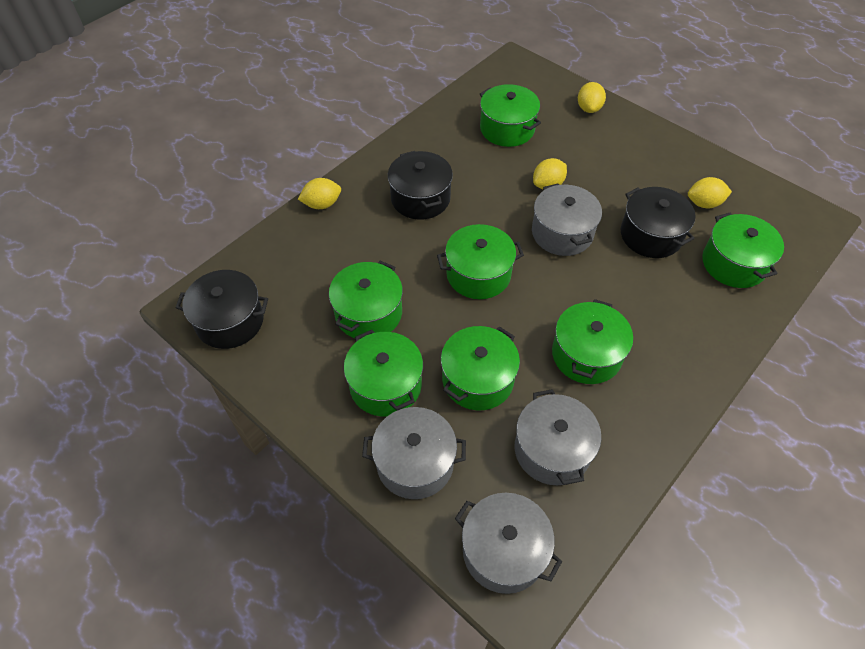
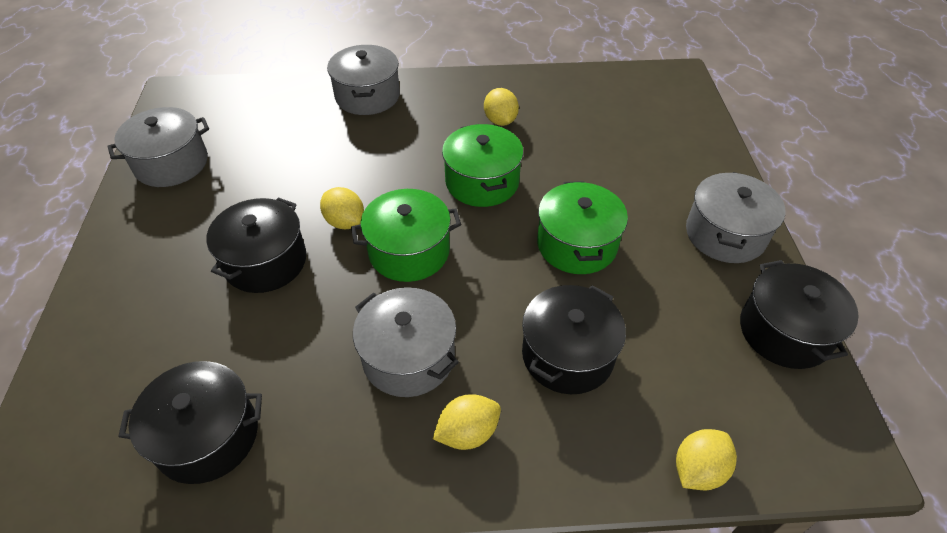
black pot: 3 -> 4
green pot: 7 -> 3

